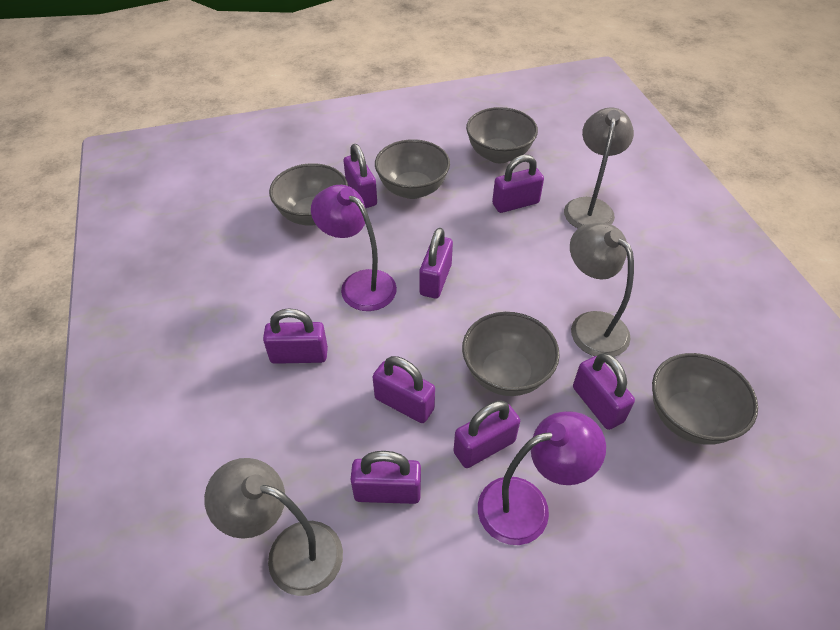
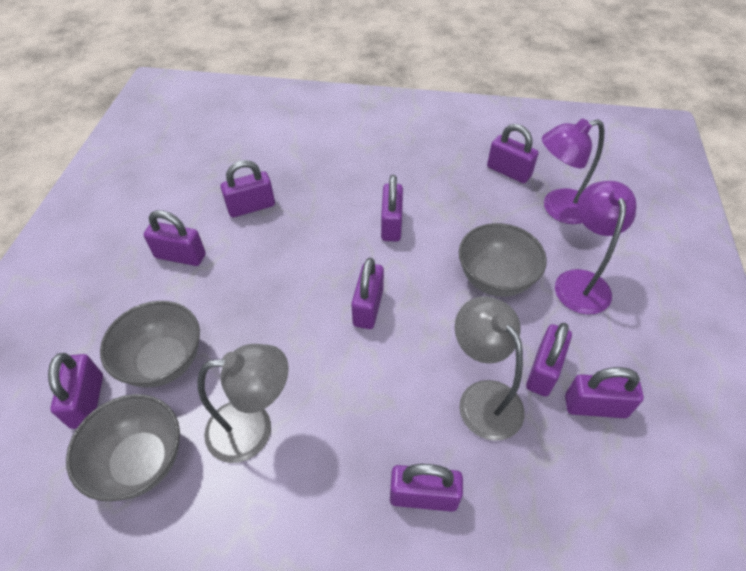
grey bowl: 5 -> 3
grey lamp: 3 -> 2
purple padlock: 8 -> 9

